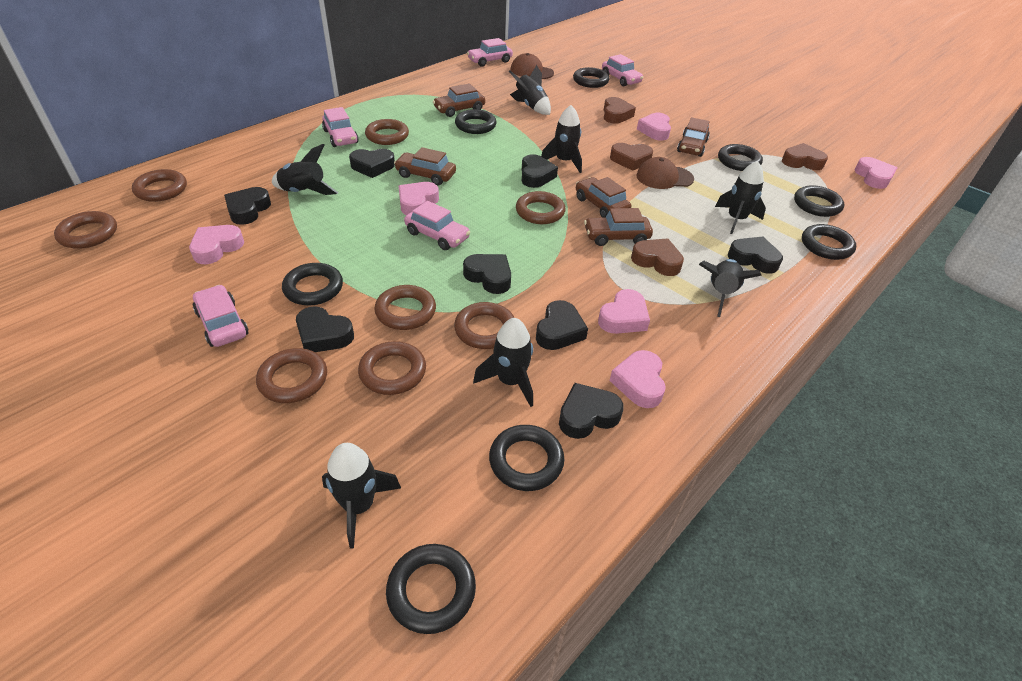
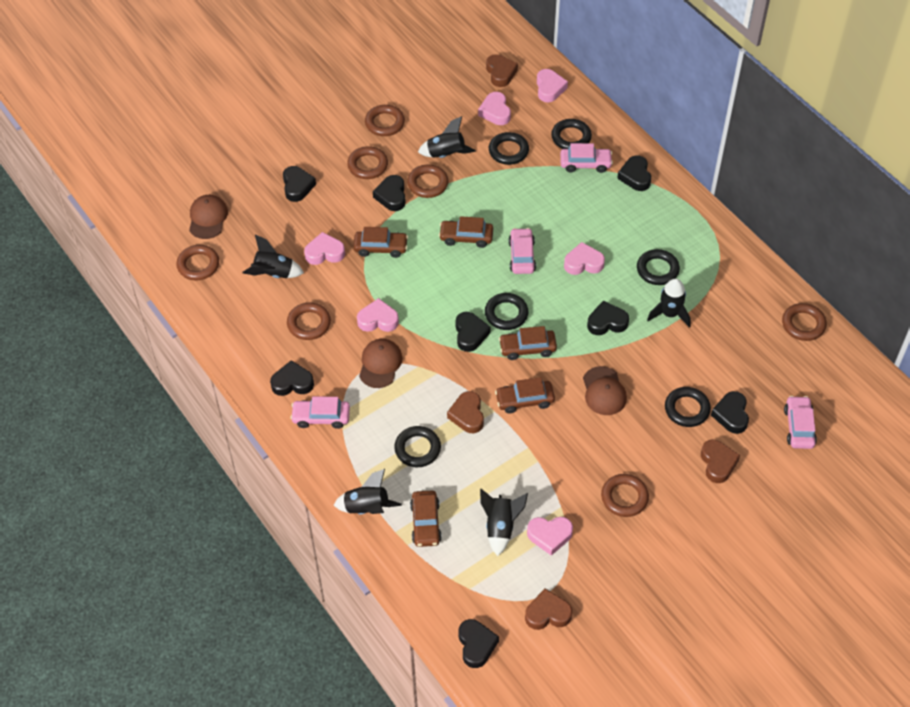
black ring: 8 -> 6
black rocket: 7 -> 5
brown cap: 2 -> 3
brown ring: 8 -> 7
pink car: 5 -> 4

